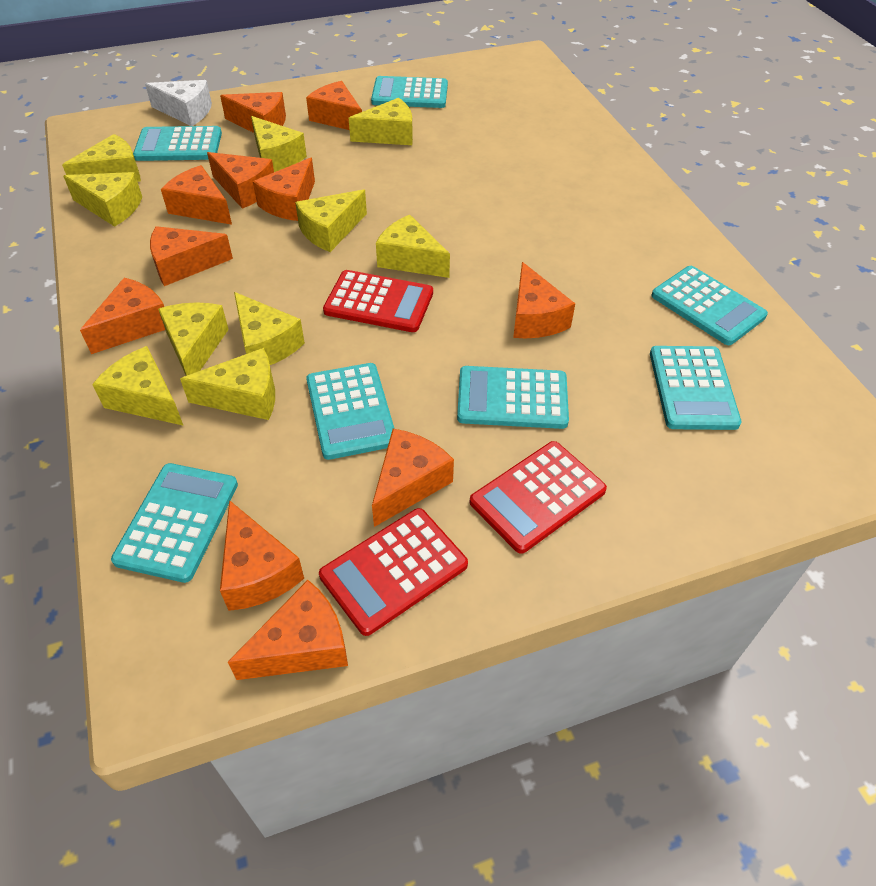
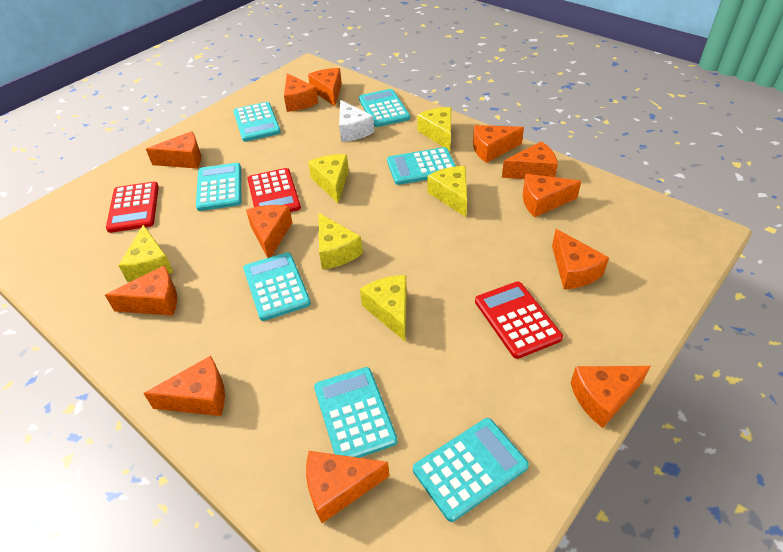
orange cheese: 11 -> 12
yellow cheese: 10 -> 6

